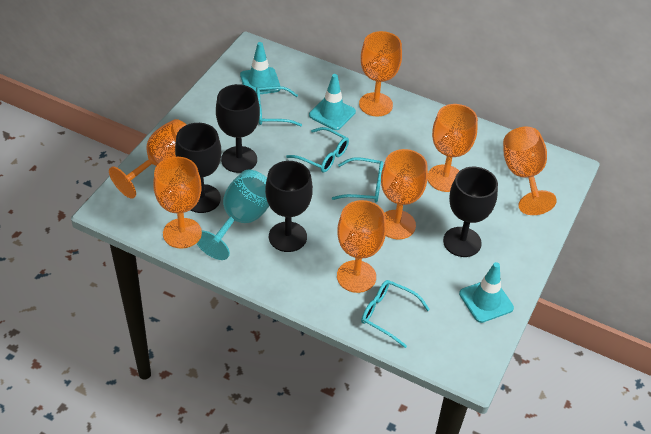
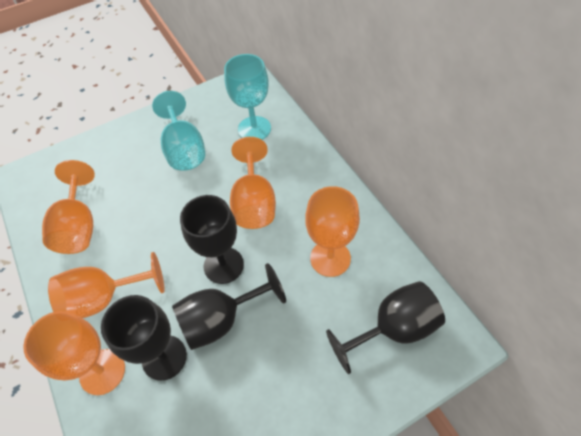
orange goblet: 7 -> 5
turquoise glasses: 4 -> 0
turquoise goblet: 1 -> 2
turquoise traffic cone: 3 -> 0

